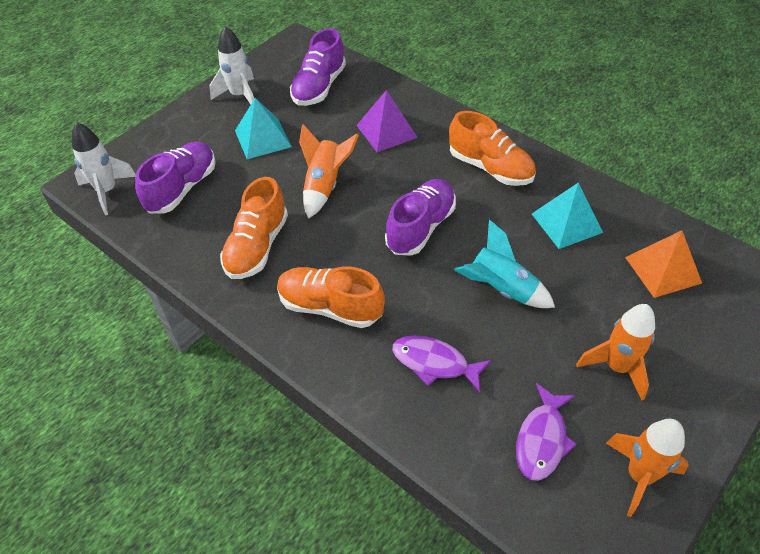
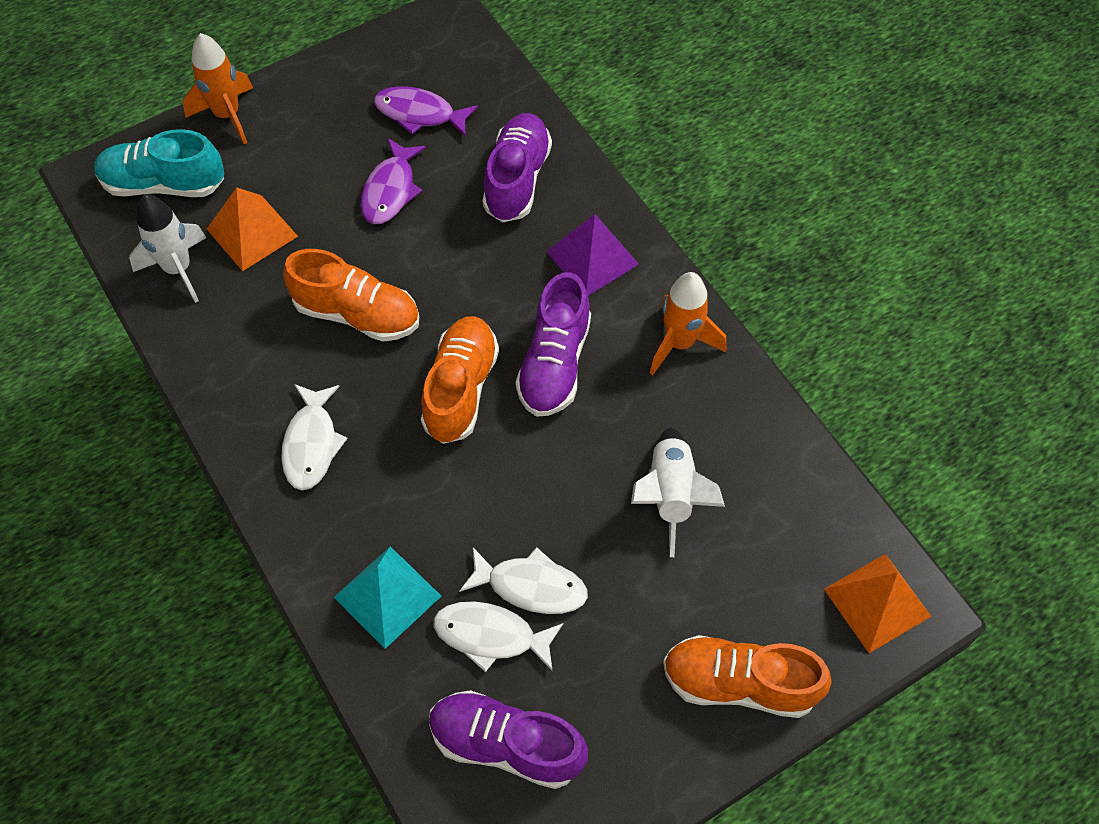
orange pyramid: 1 -> 2
orange rocket: 3 -> 2
turquoise pyramid: 2 -> 1
turquoise rocket: 1 -> 0
turquoise shoe: 0 -> 1
white fish: 0 -> 3

